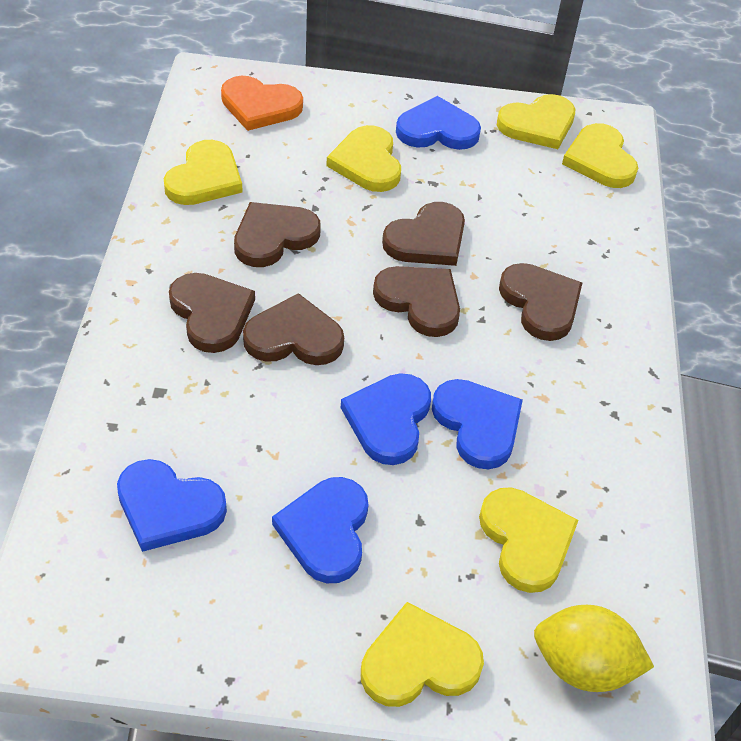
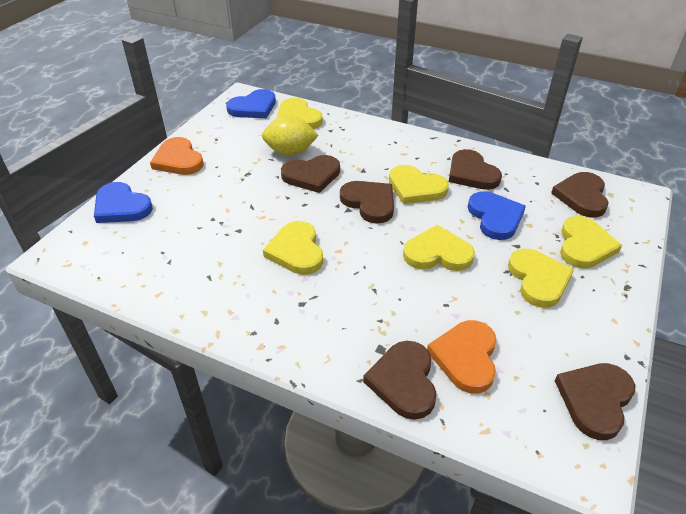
blue heart: 5 -> 3
orange heart: 1 -> 2

